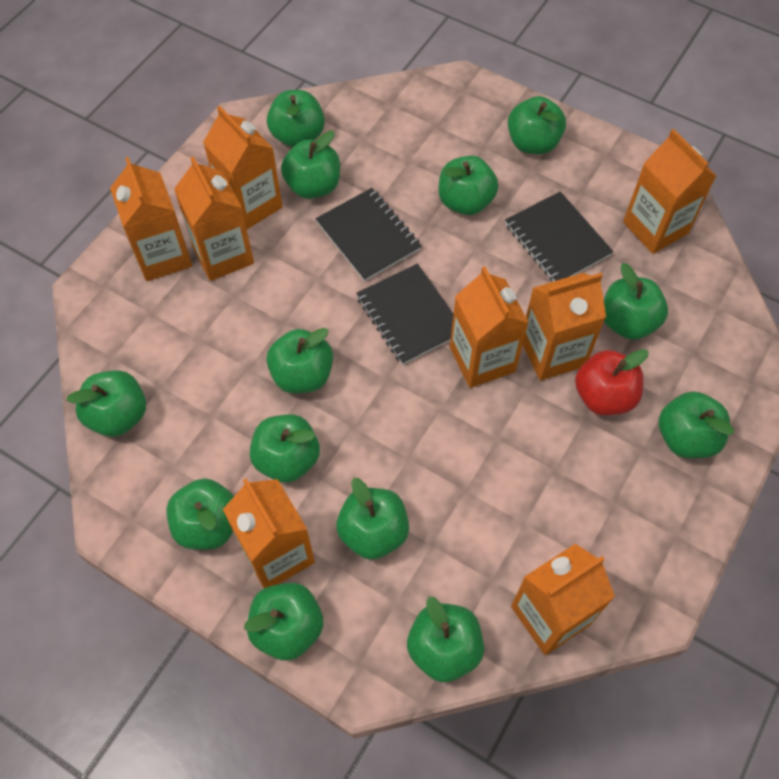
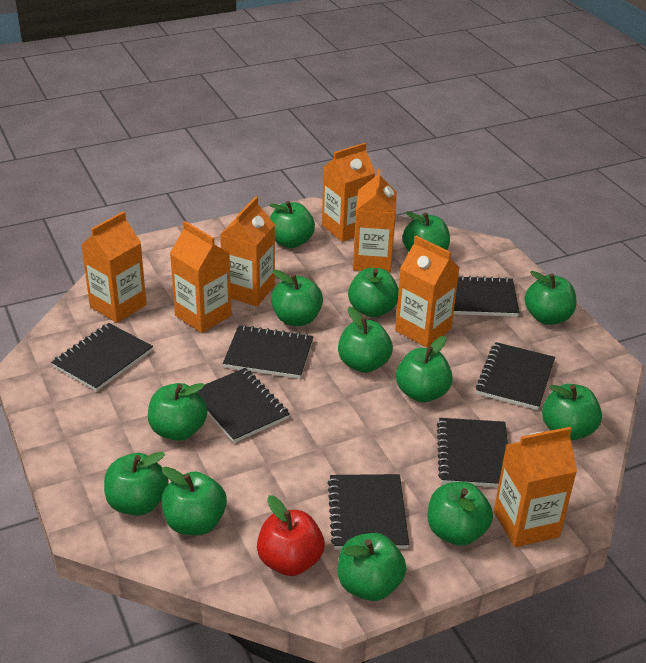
black notebook: 3 -> 7
orange carton: 8 -> 7

